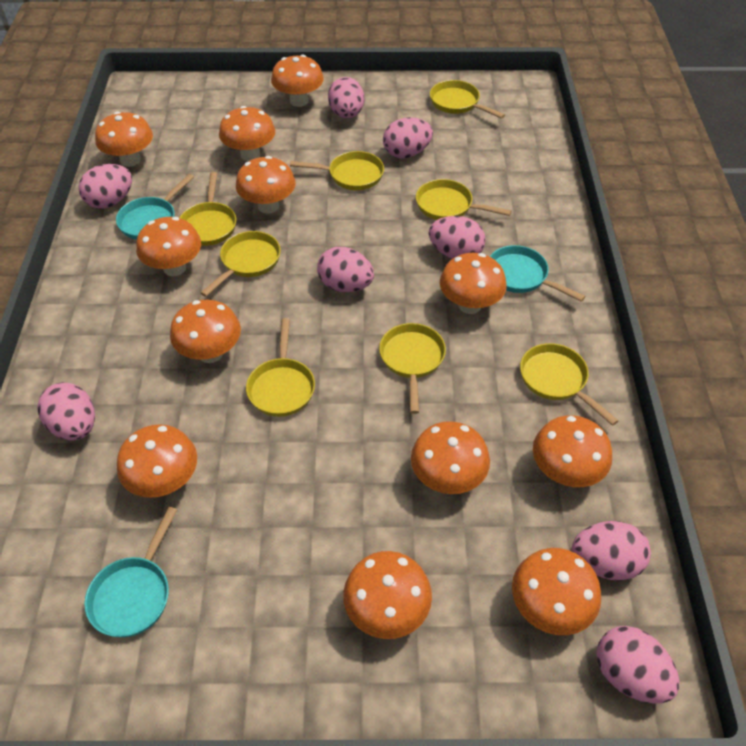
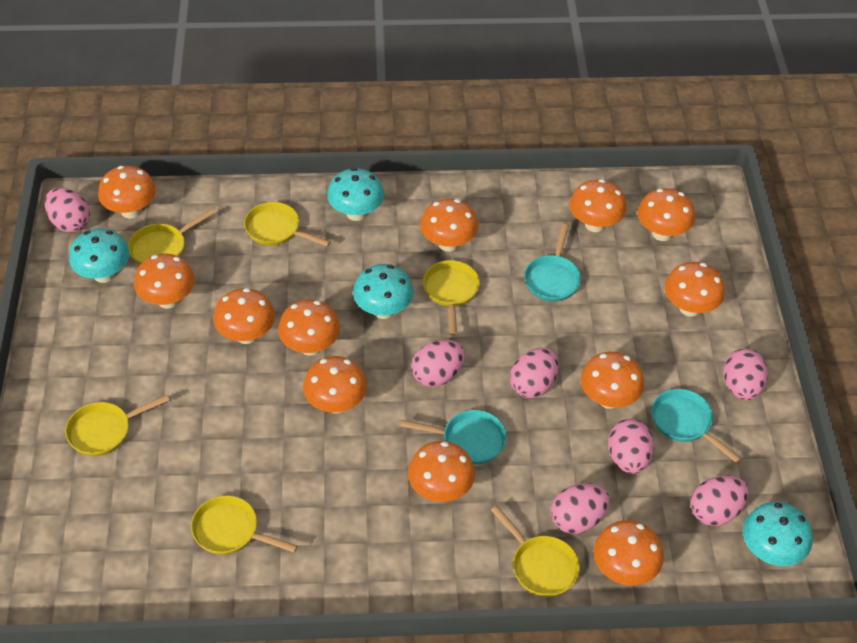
pink egg: 8 -> 7
turquoise mushroom: 0 -> 4
yellow pan: 8 -> 6

